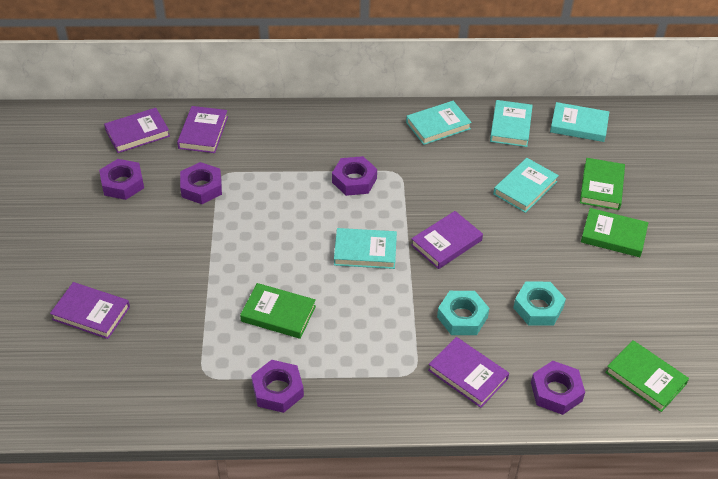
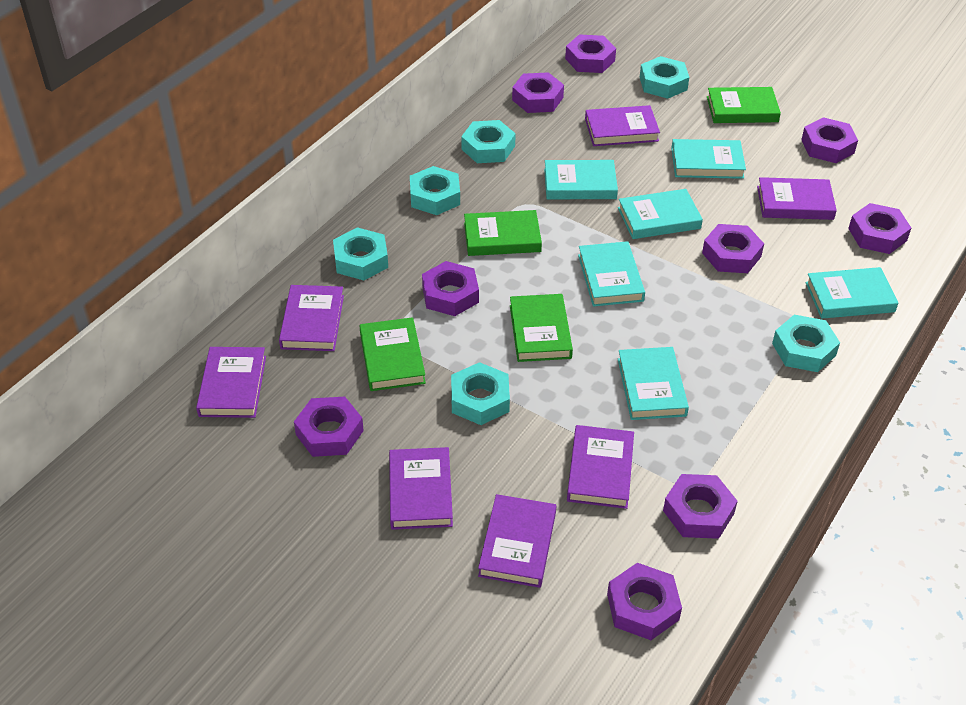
purple book: 5 -> 7
purple nut: 5 -> 9
turquoise book: 5 -> 6
turquoise nut: 2 -> 6

